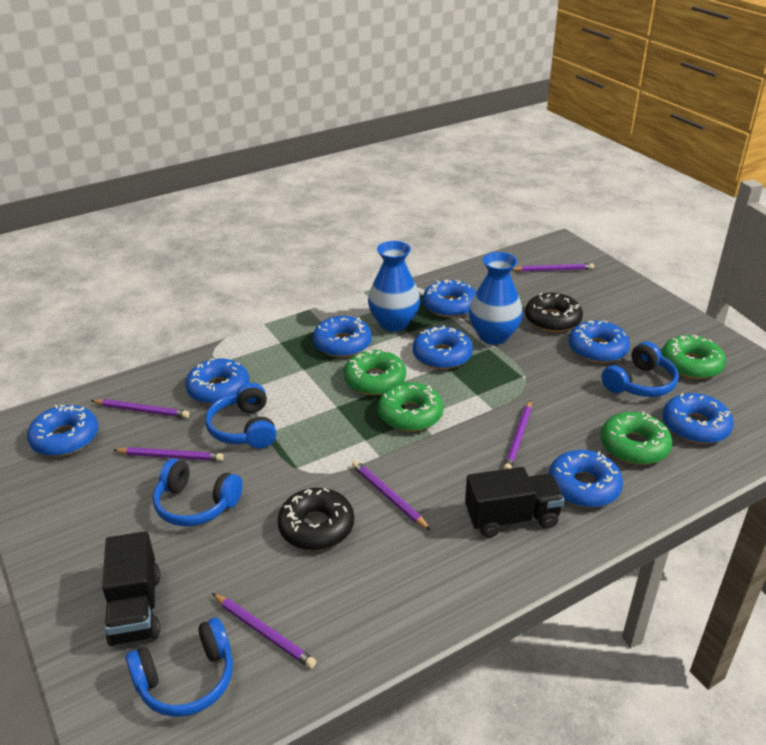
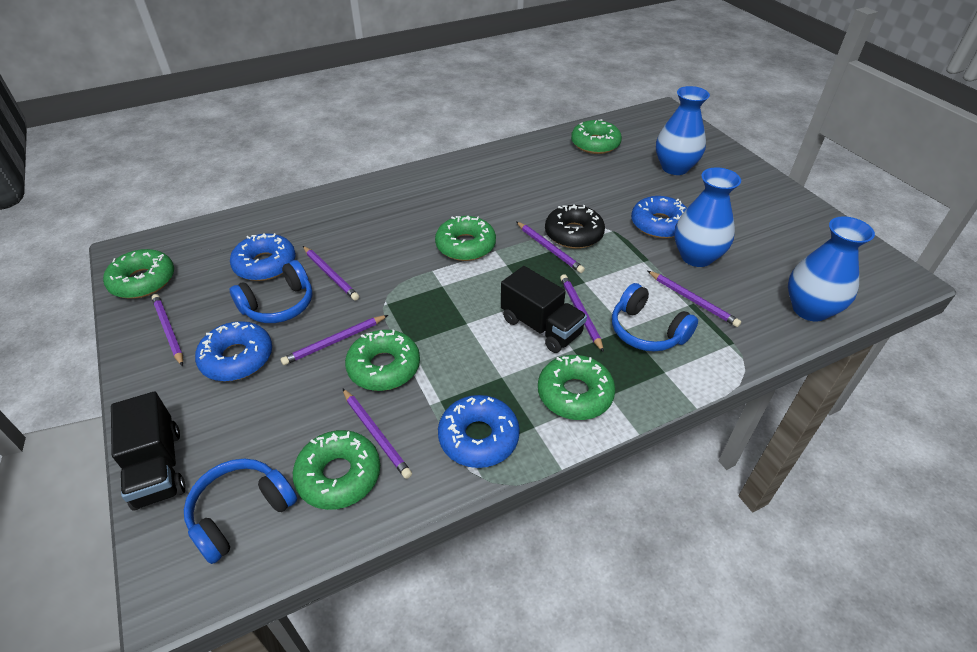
black donut: 2 -> 1
blue donut: 8 -> 4
blue headphones: 4 -> 3
blue vase: 2 -> 3
green donut: 4 -> 6
purple pencil: 6 -> 7

